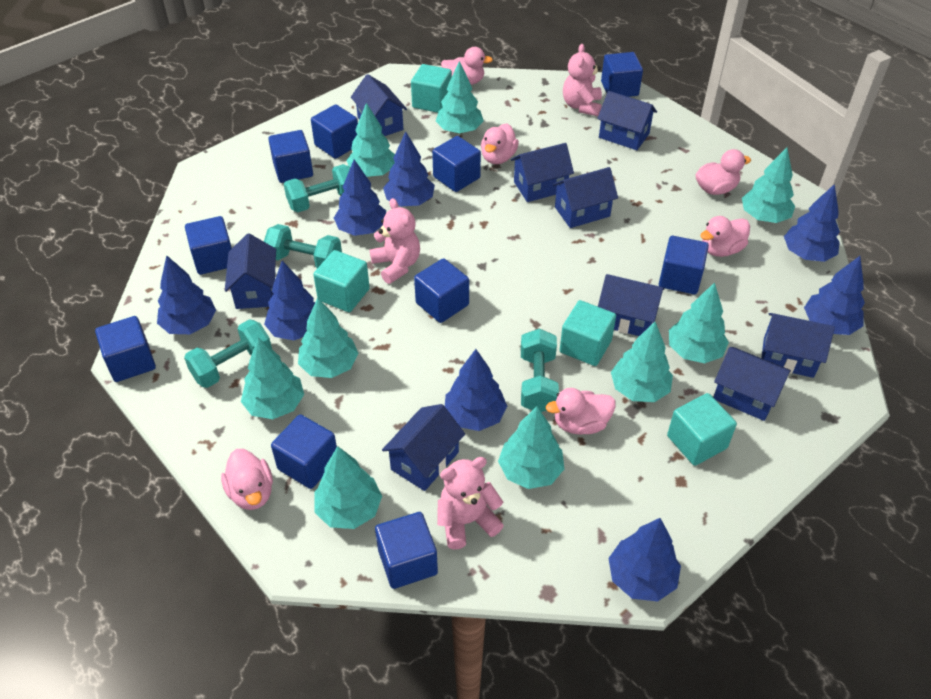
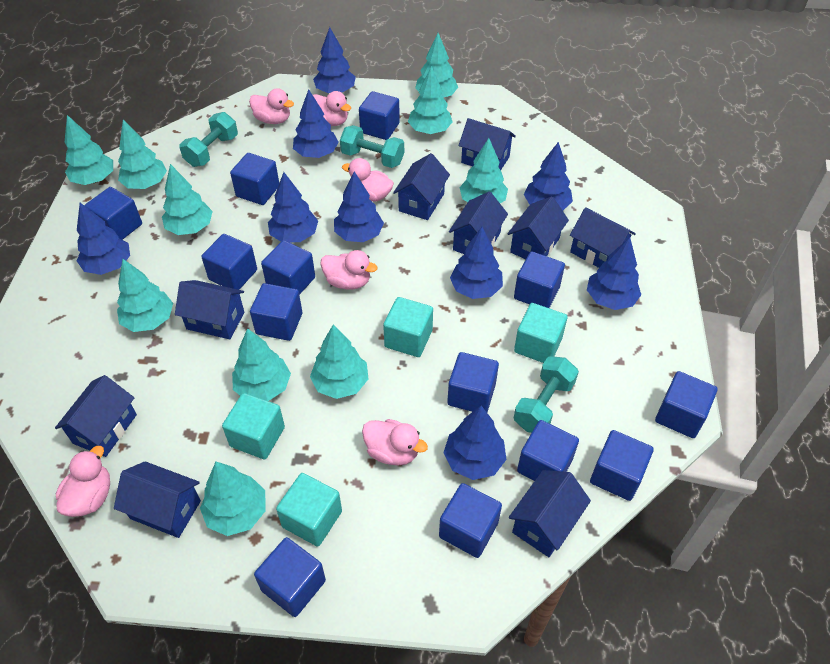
blue cube: 10 -> 13
blue tree: 8 -> 9
pink teddy bear: 3 -> 0
turquoise dumbbell: 4 -> 3
turquoise tree: 9 -> 10

